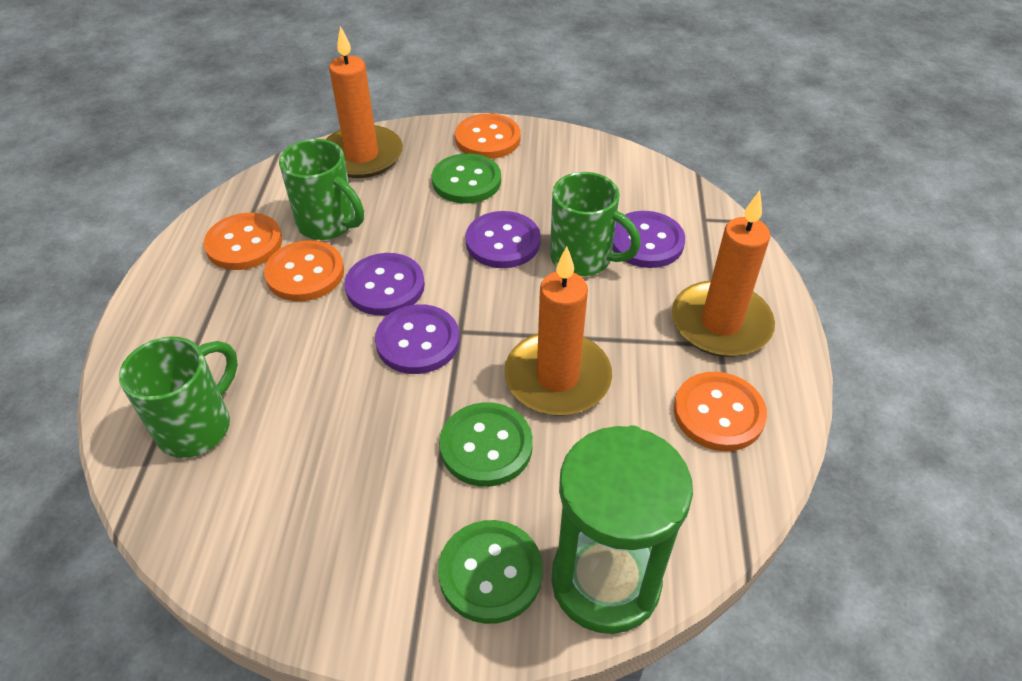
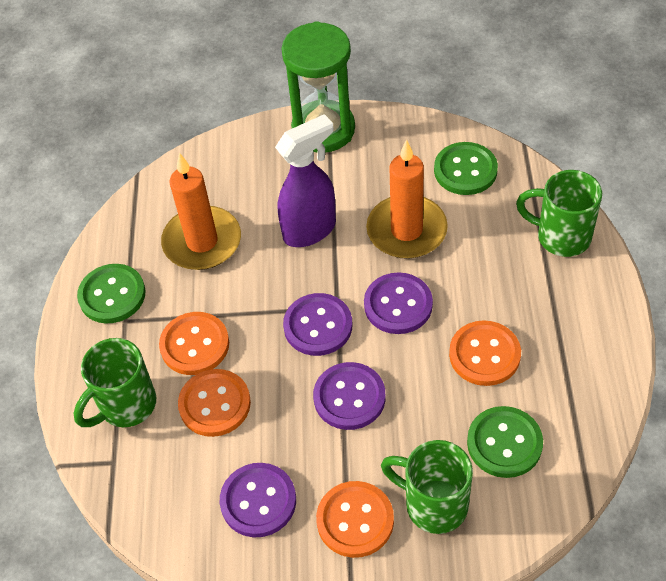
orange candle: 3 -> 2
purple spray bottle: 0 -> 1

